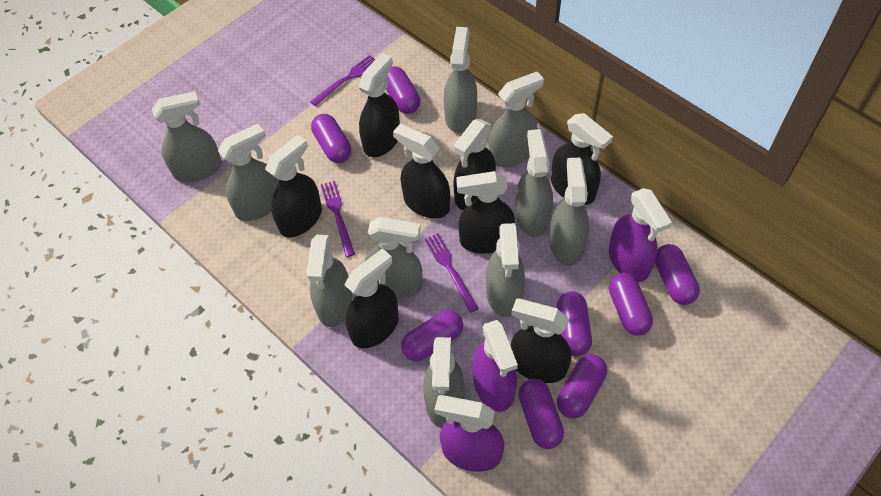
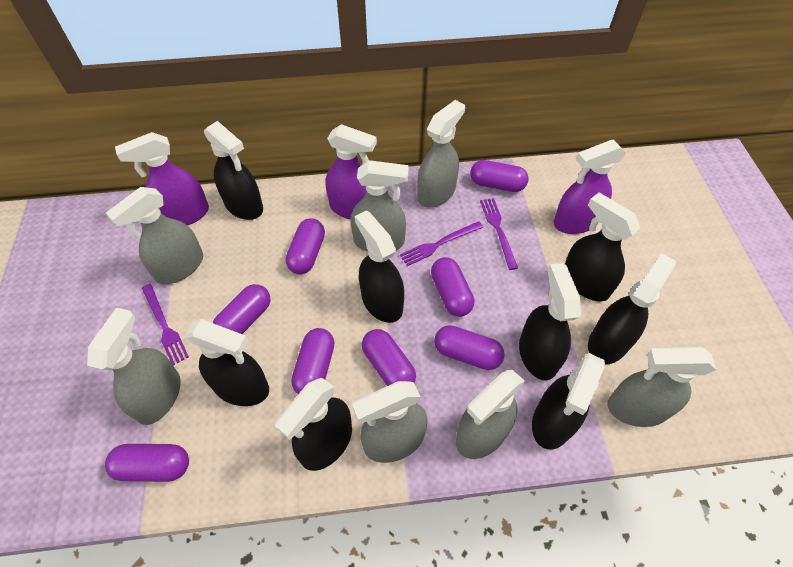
grey spray bottle: 10 -> 7

